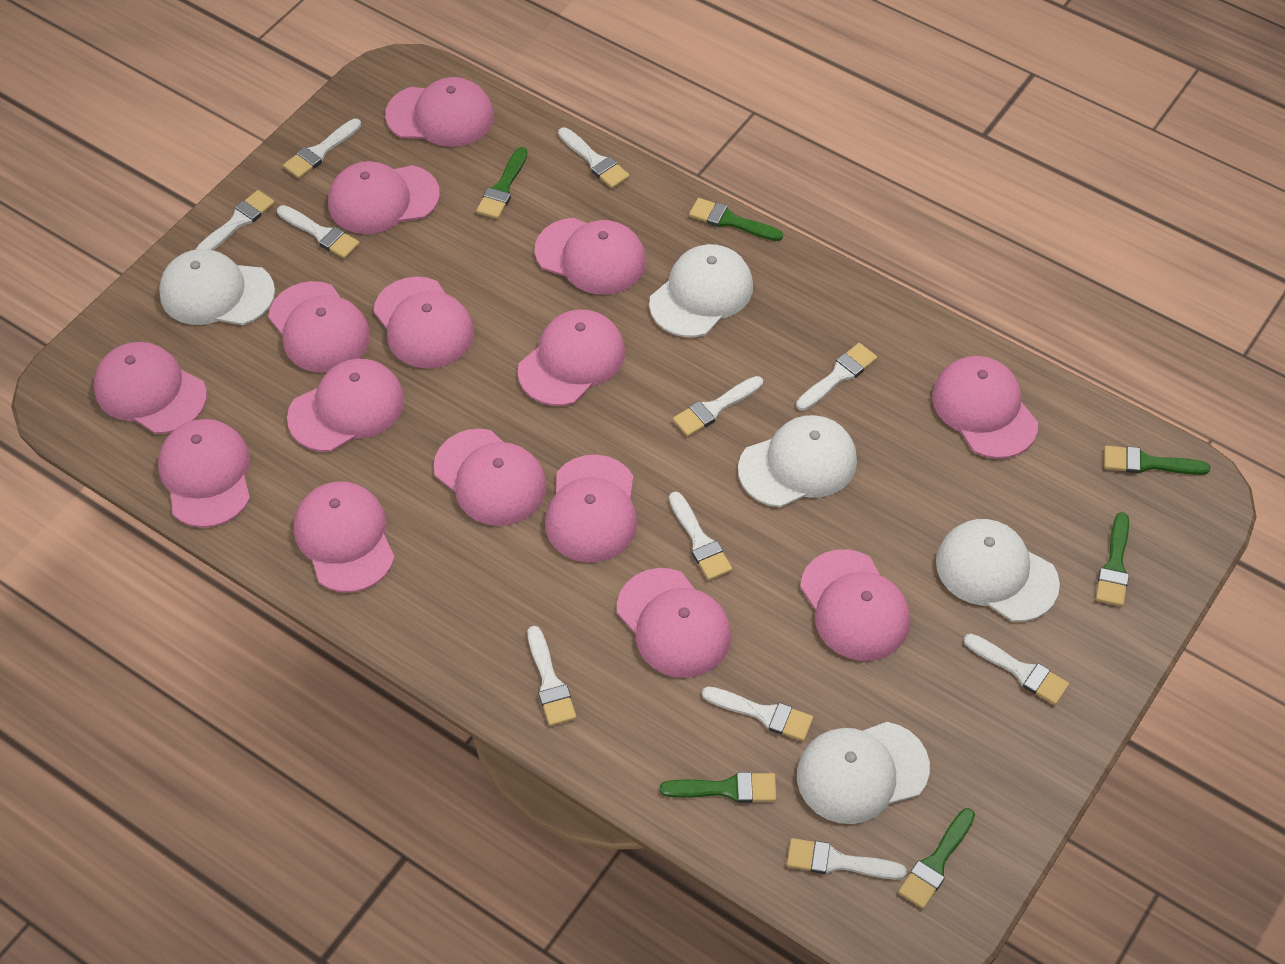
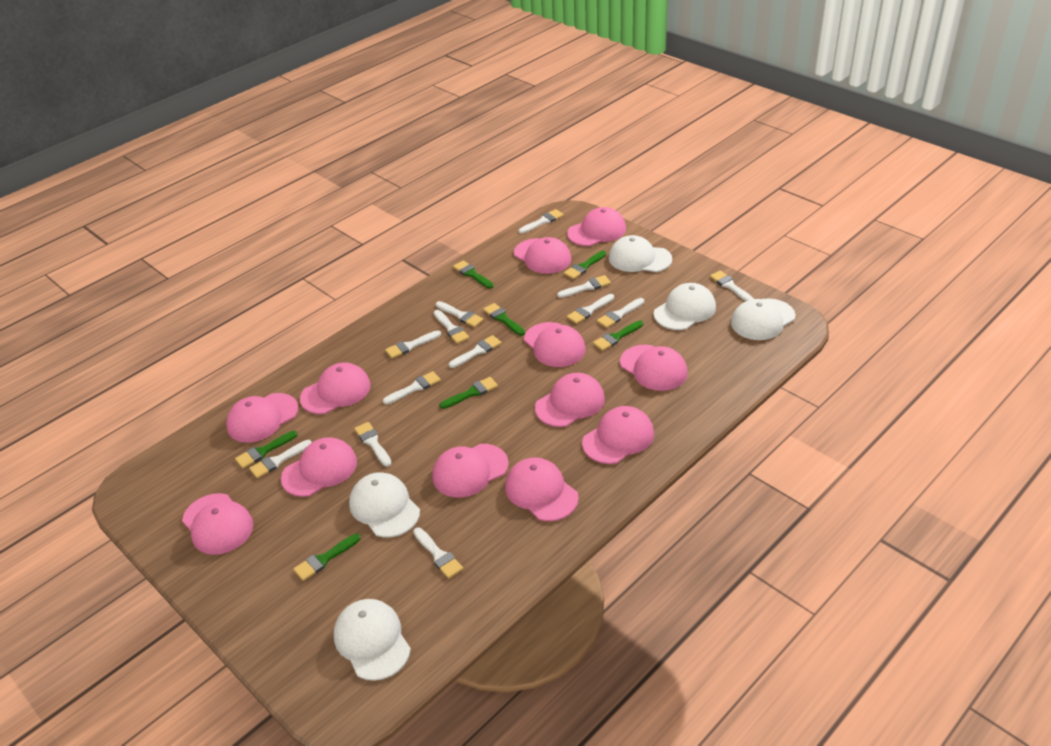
green brush: 6 -> 7
pink cap: 15 -> 12
white brush: 11 -> 13

